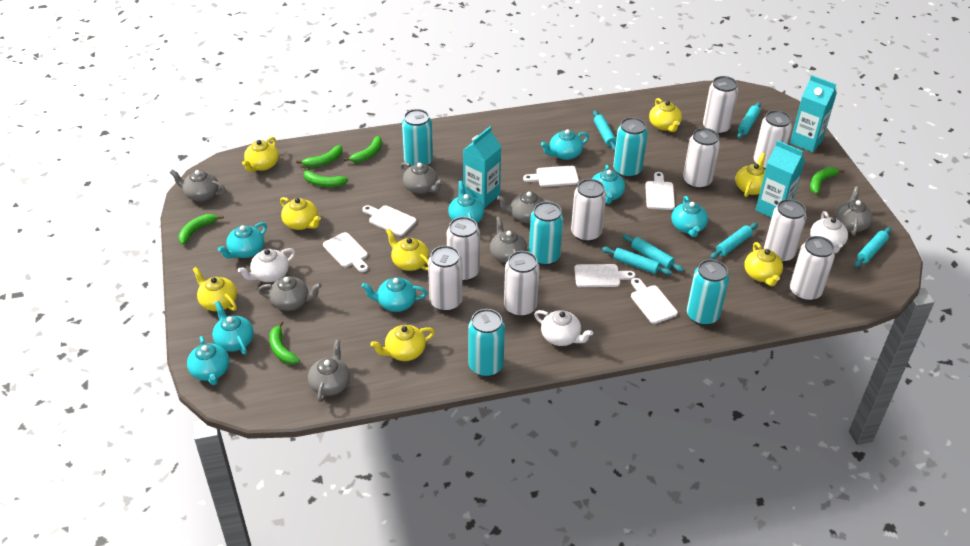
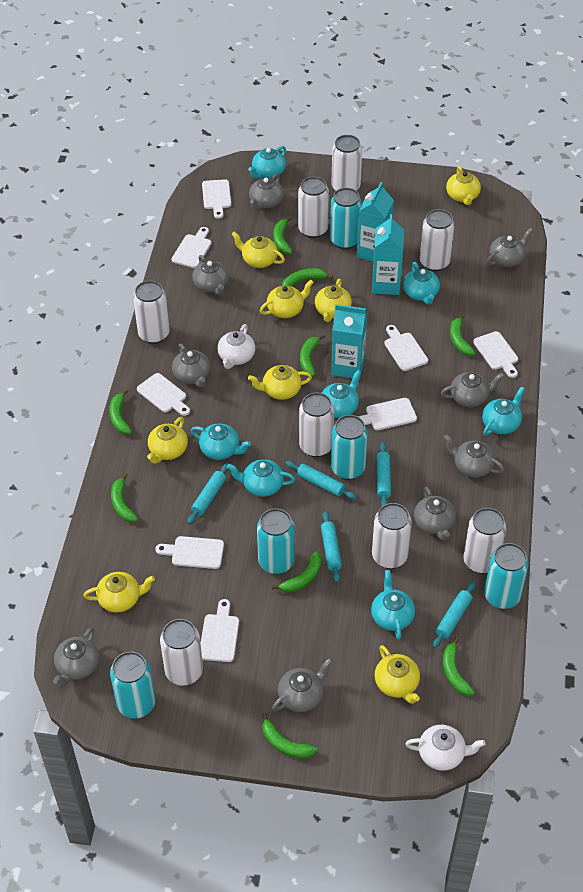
green banana: 6 -> 9
grey teapot: 7 -> 9
turquoise rolling pin: 6 -> 5
turquoise teapot: 8 -> 7
white can: 9 -> 8
white cutting board: 6 -> 8
white teapot: 3 -> 2

